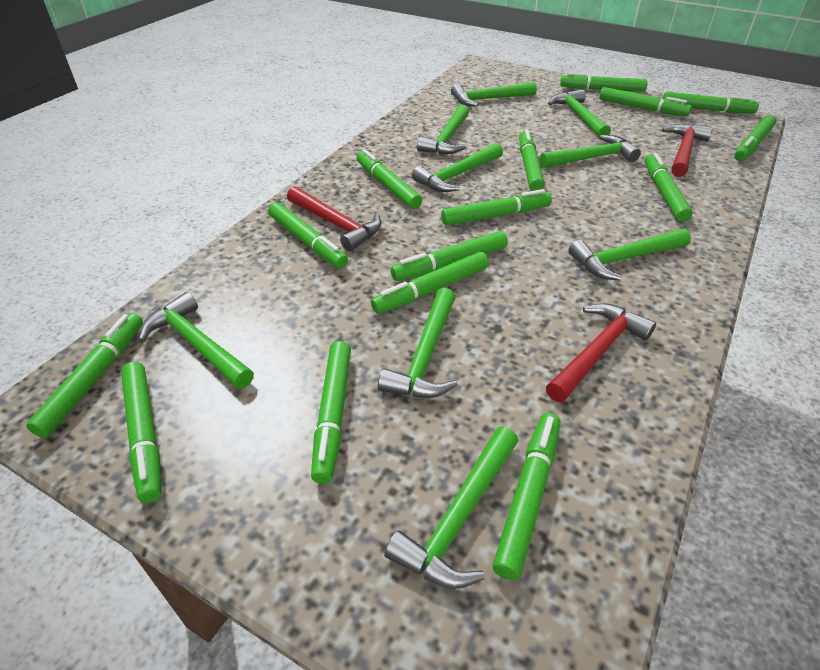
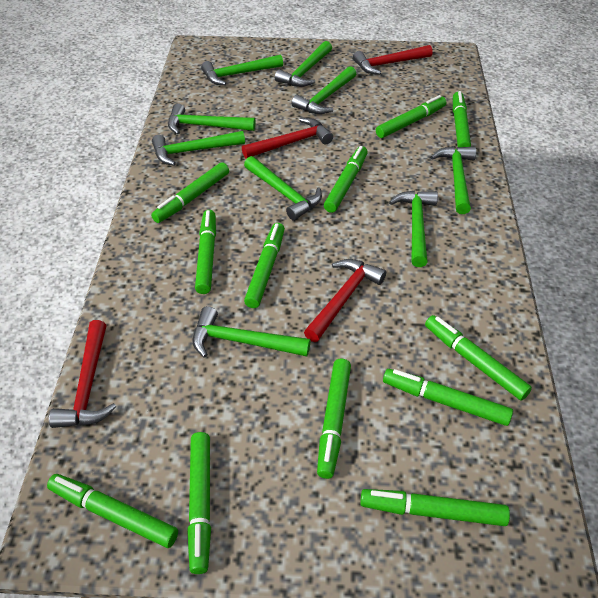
green marker: 15 -> 12
red hammer: 3 -> 4

